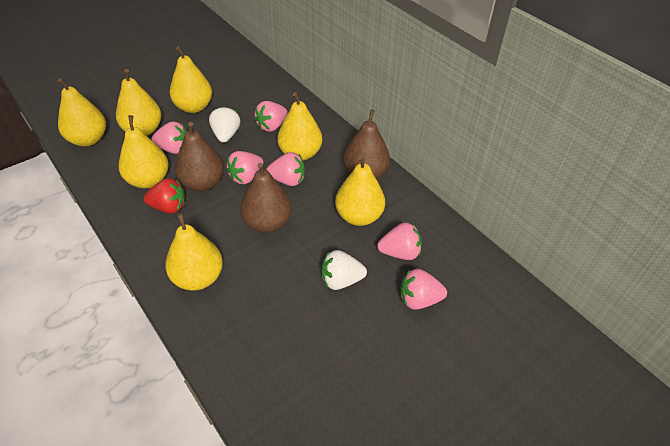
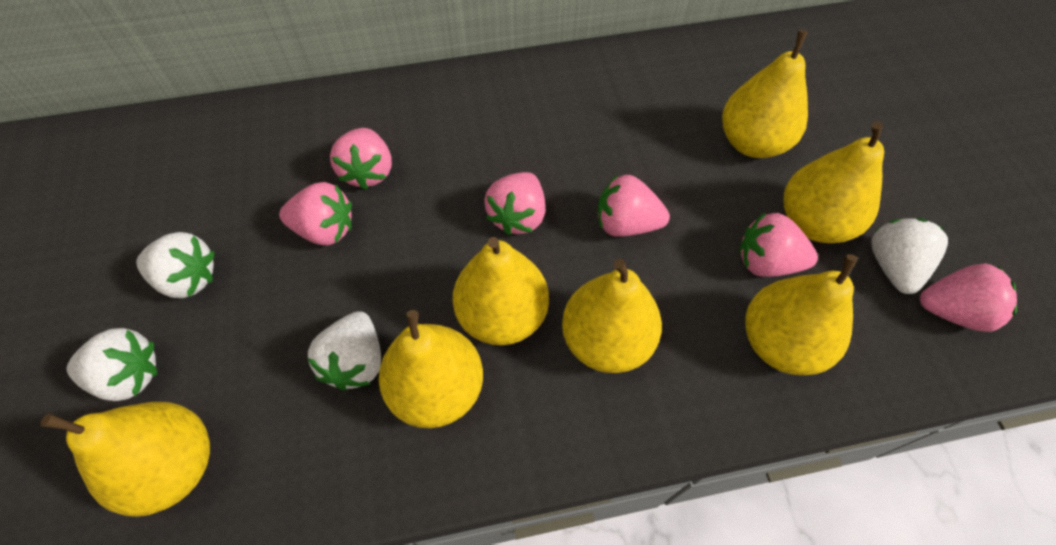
brown pear: 3 -> 0
red strawberry: 1 -> 0
white strawberry: 2 -> 4

